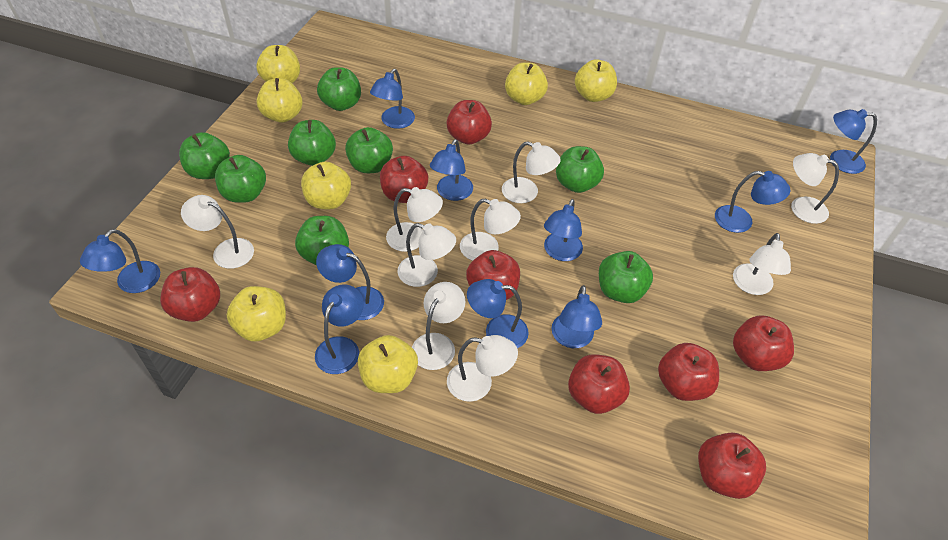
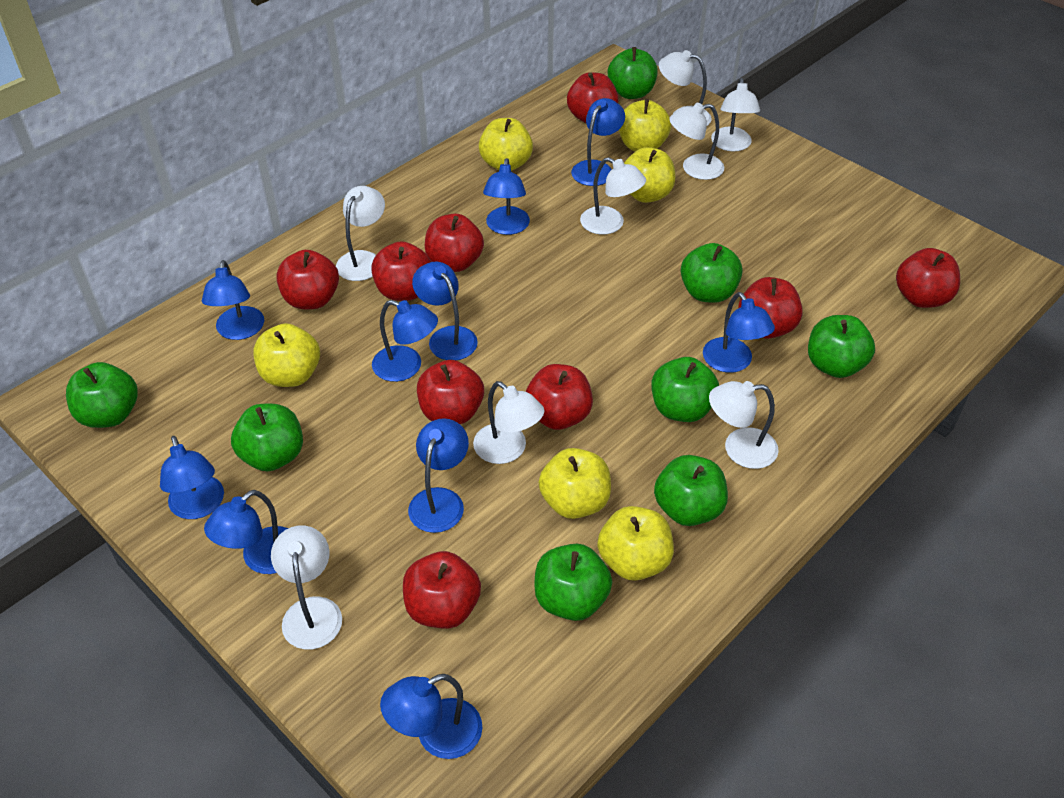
red apple: 8 -> 9
white lamp: 9 -> 8
yellow apple: 7 -> 6

